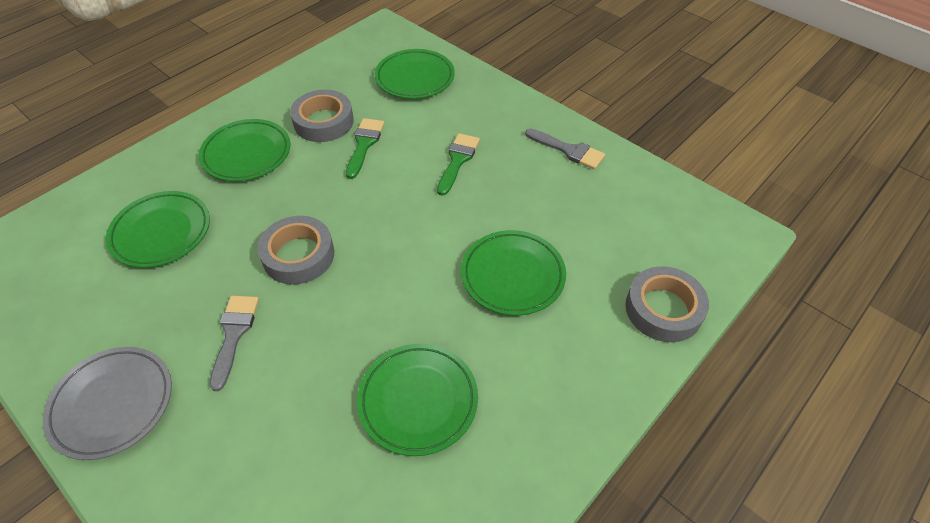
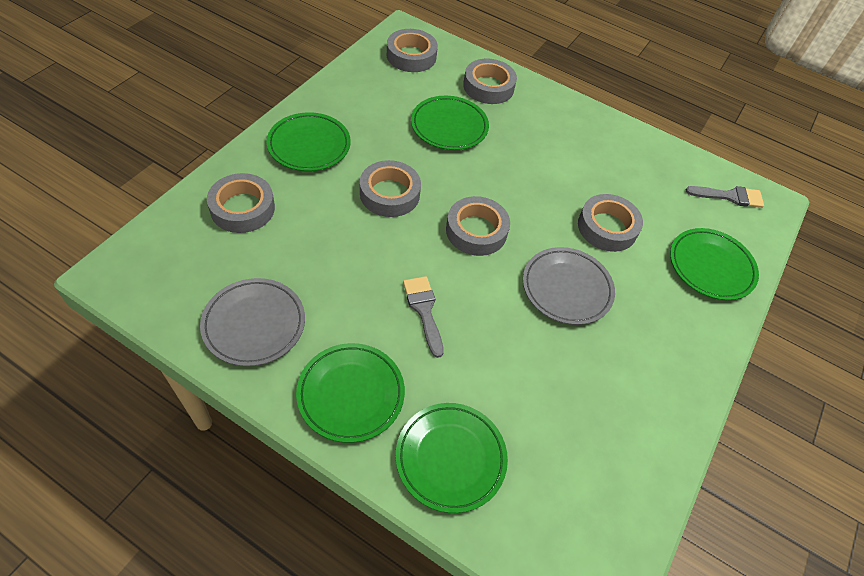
green brush: 2 -> 0
grey plate: 1 -> 2
grey tape: 3 -> 6

